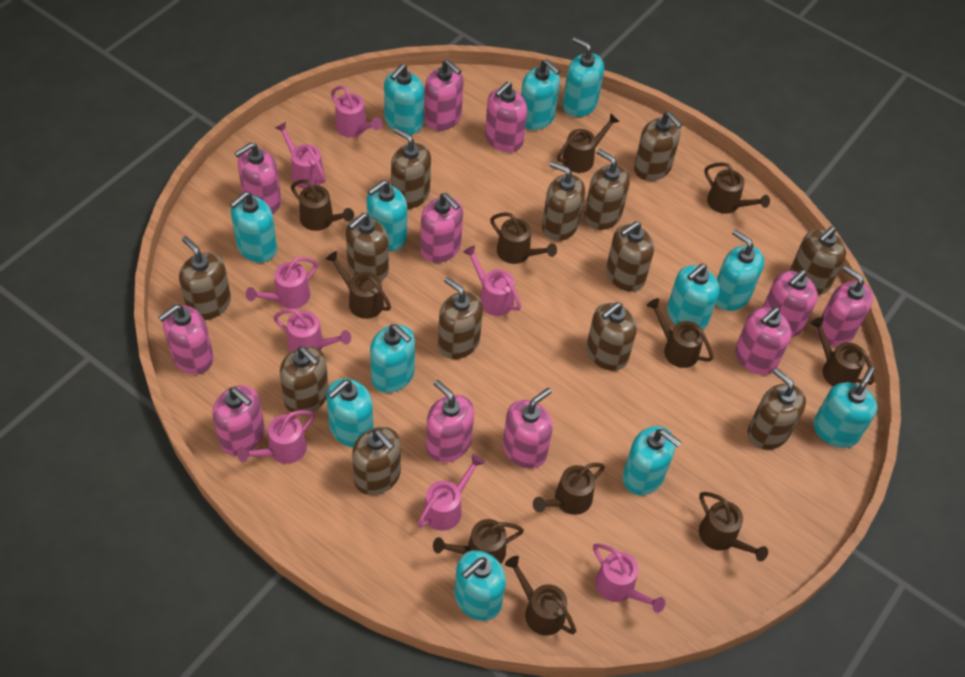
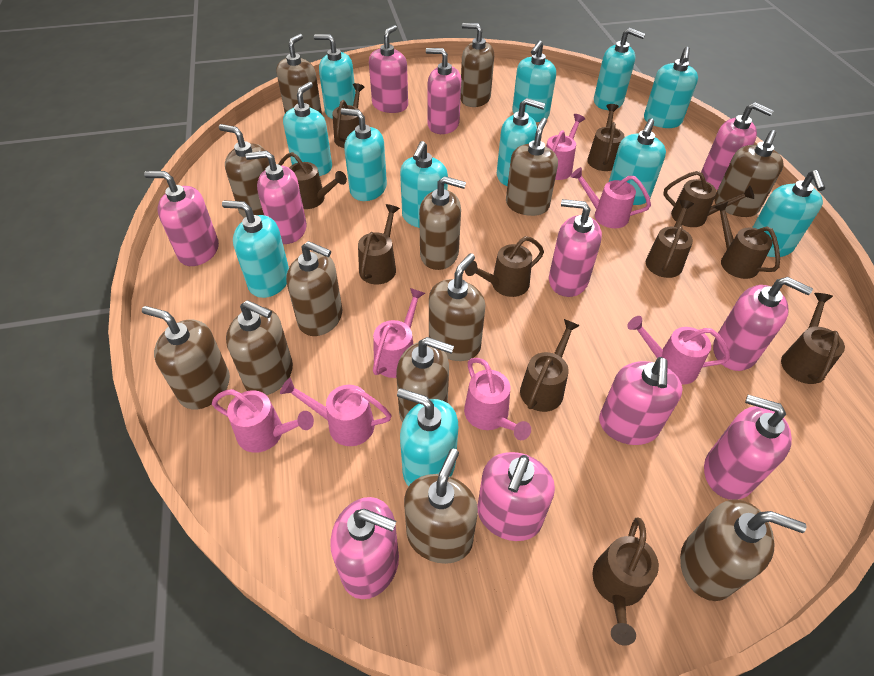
pink watering can: 8 -> 7

